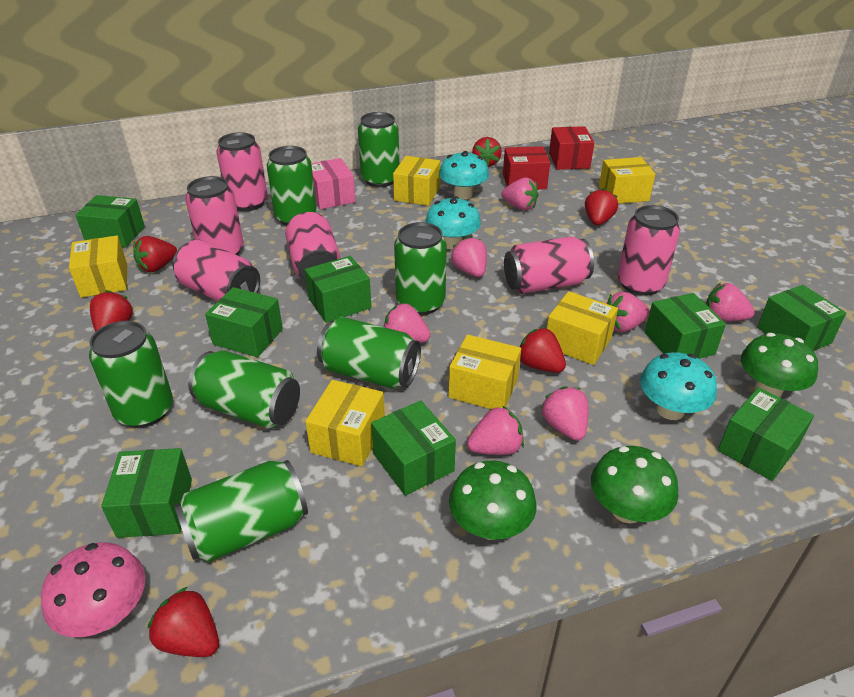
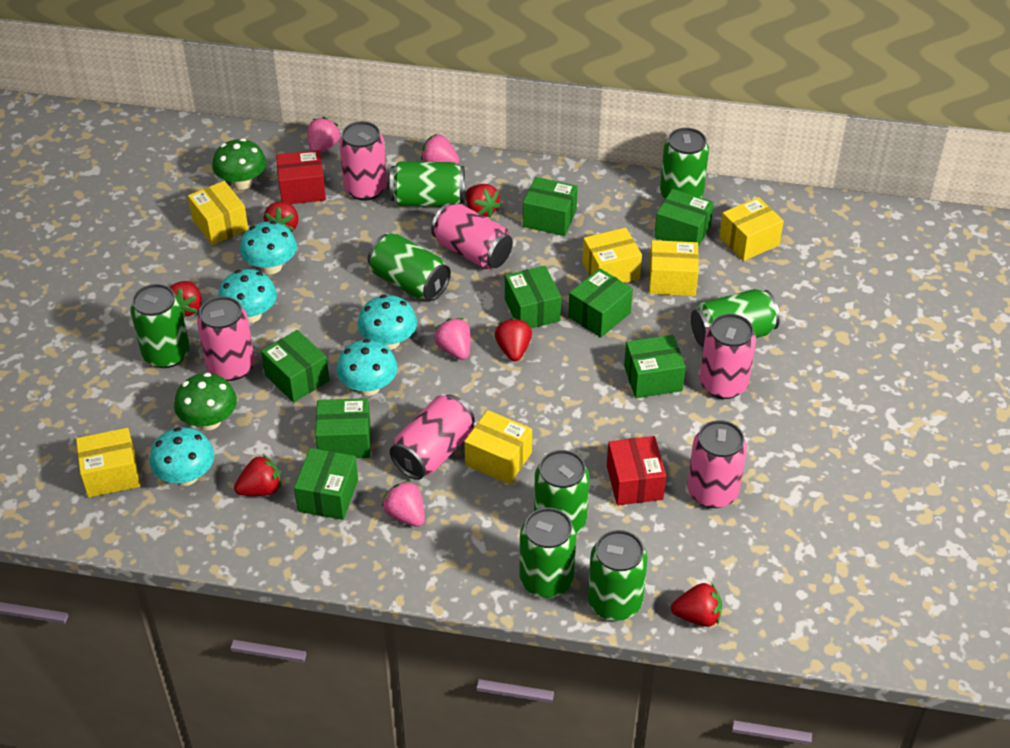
green can: 7 -> 8
green mushroom: 3 -> 2
pink box: 1 -> 0
pink mushroom: 1 -> 0
pink strawberry: 7 -> 4
turquoise mushroom: 3 -> 5

